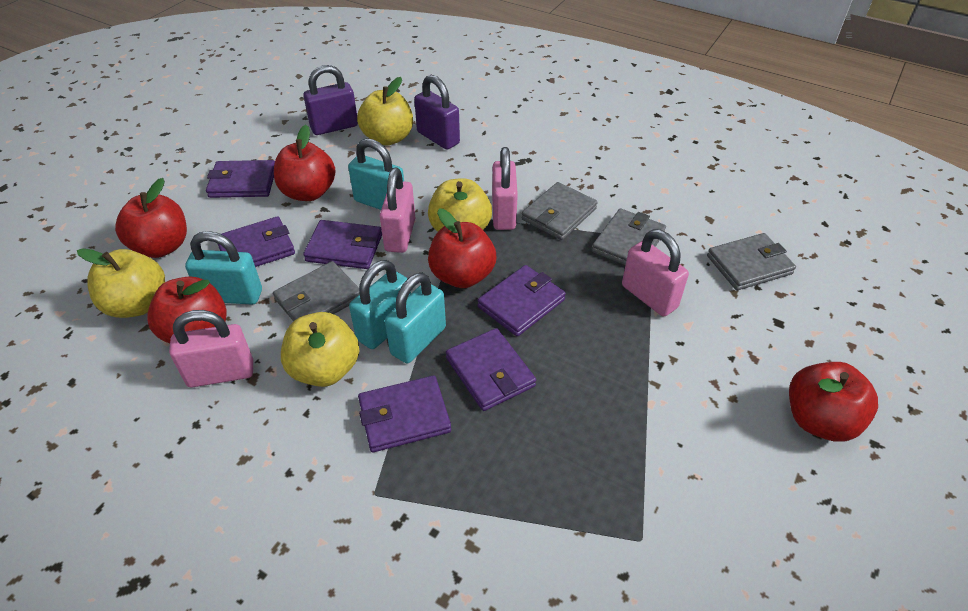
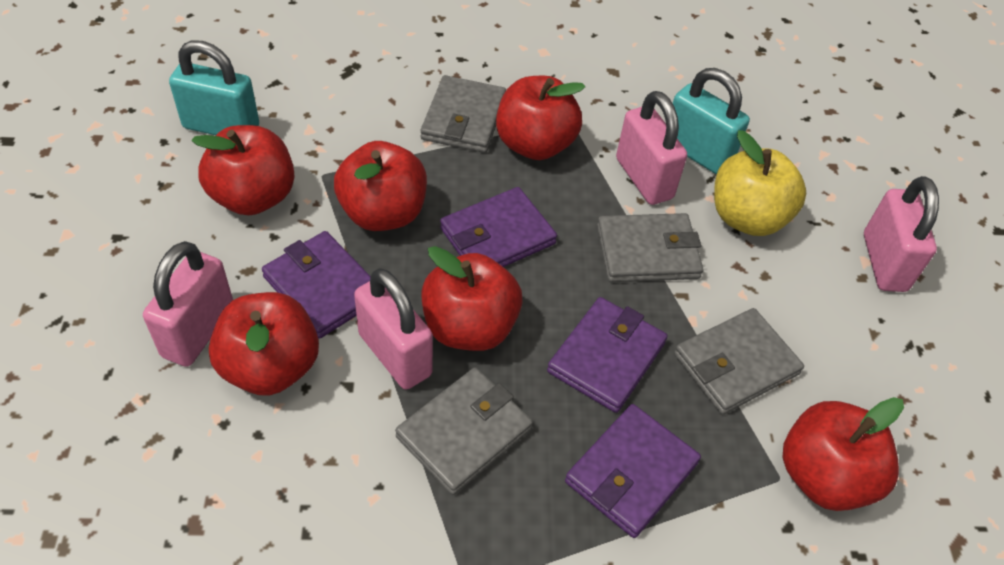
purple padlock: 2 -> 0
purple wallet: 6 -> 4
red apple: 5 -> 6
turquoise padlock: 4 -> 2
yellow apple: 4 -> 1

